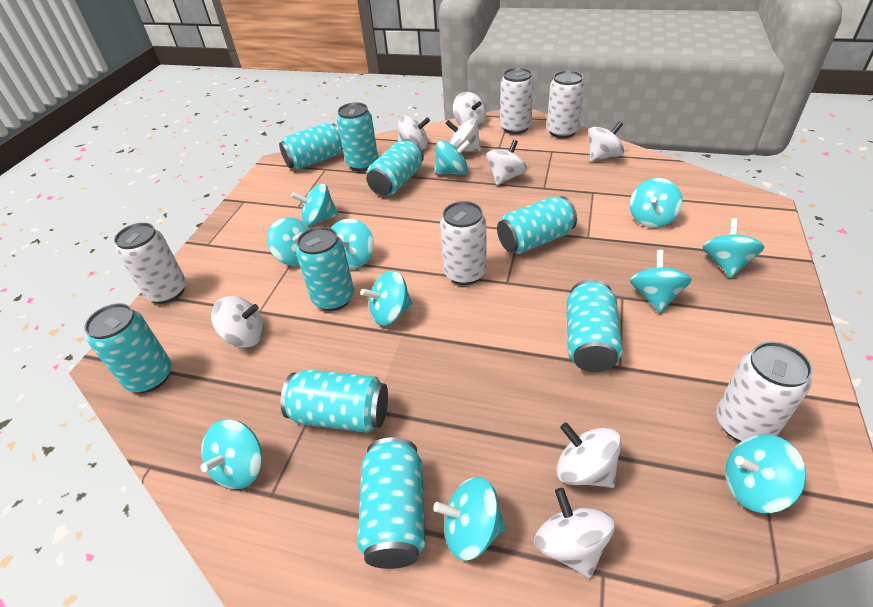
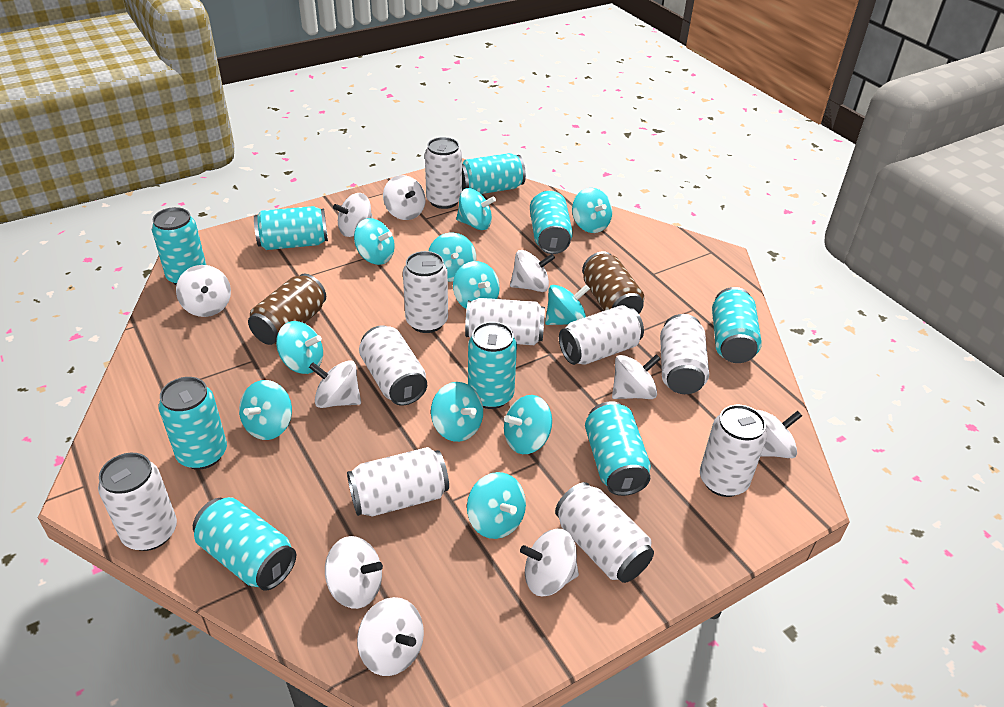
brown can: 0 -> 2
white can: 5 -> 10
white spinning top: 8 -> 10

